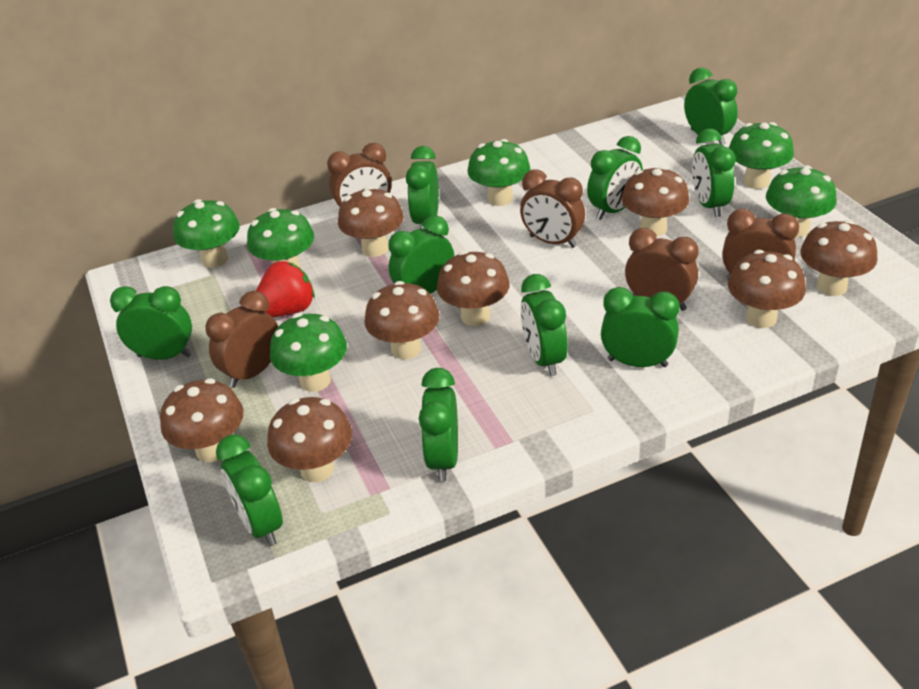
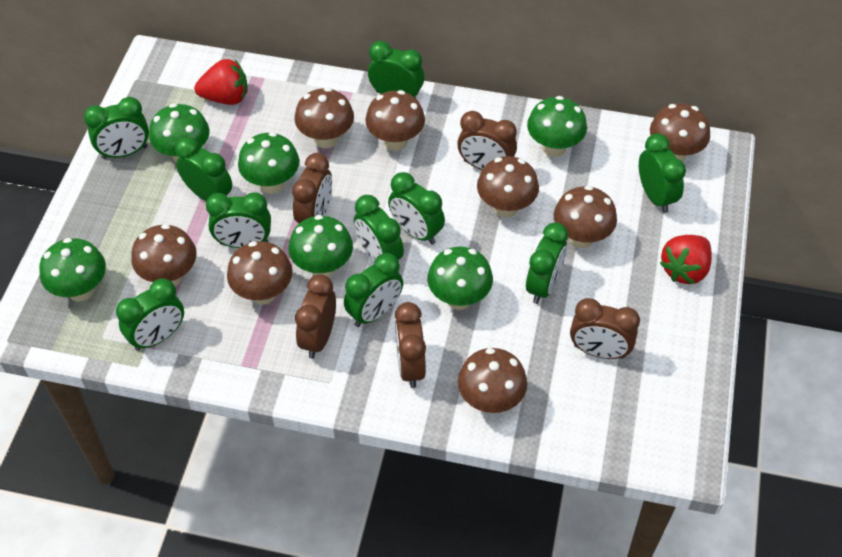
red strawberry: 1 -> 2

